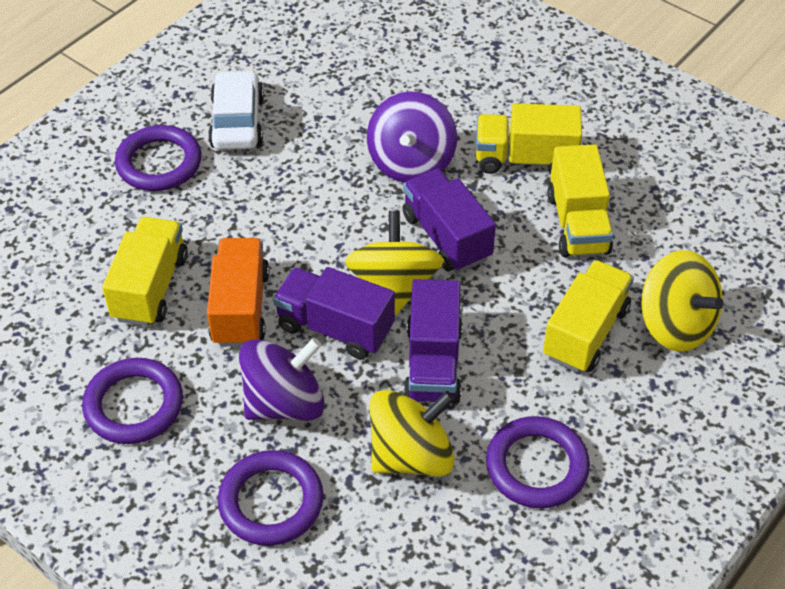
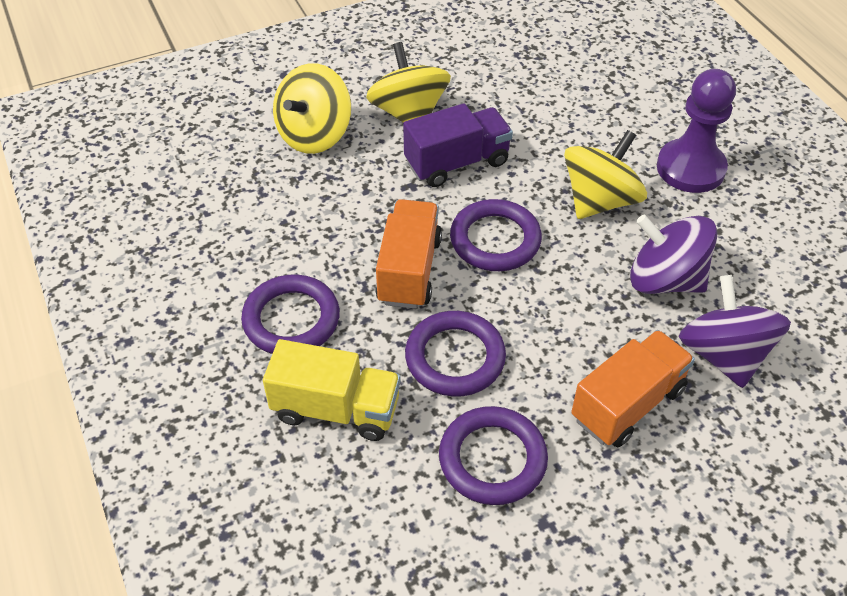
orange truck: 1 -> 2
purple pawn: 0 -> 1
purple truck: 3 -> 1
white car: 1 -> 0
yellow truck: 4 -> 1

